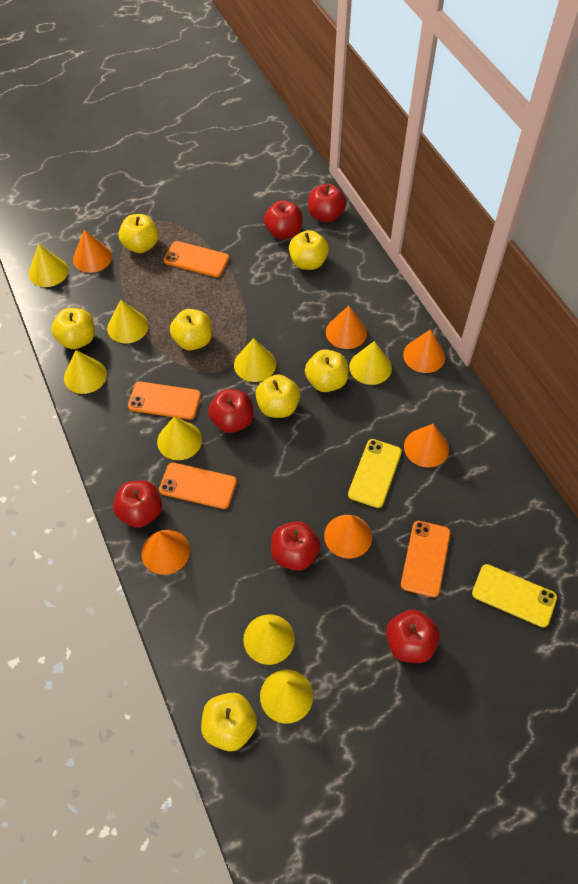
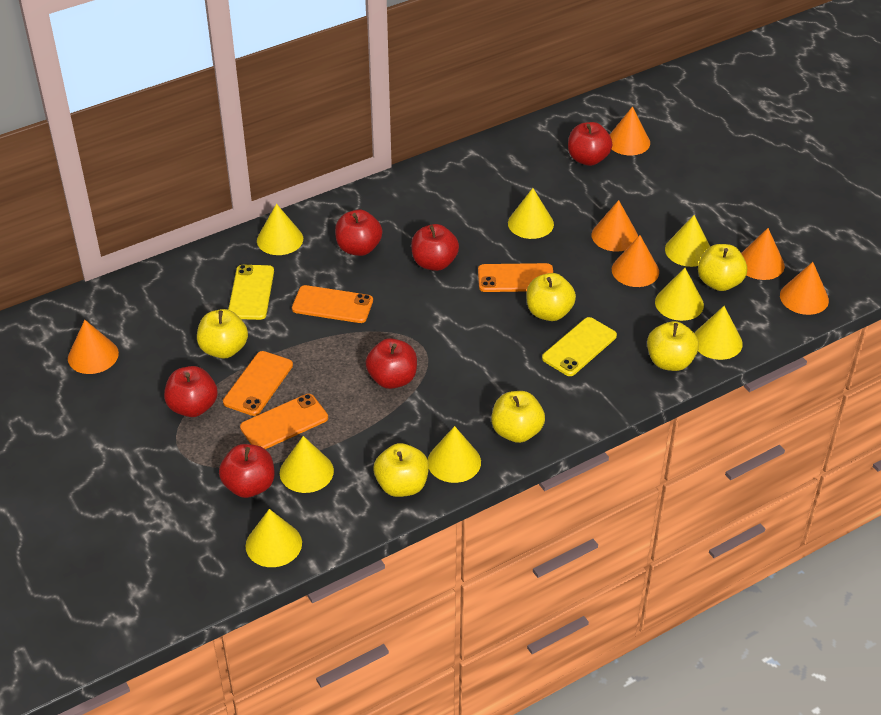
yellow apple: 7 -> 6

